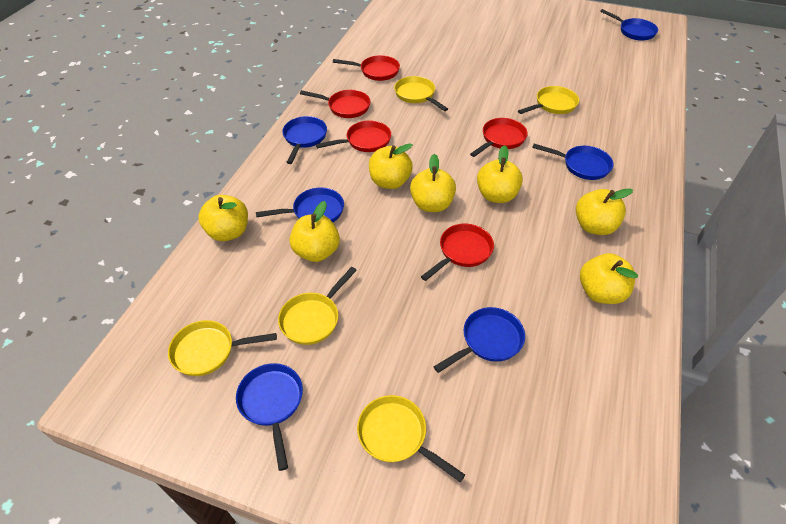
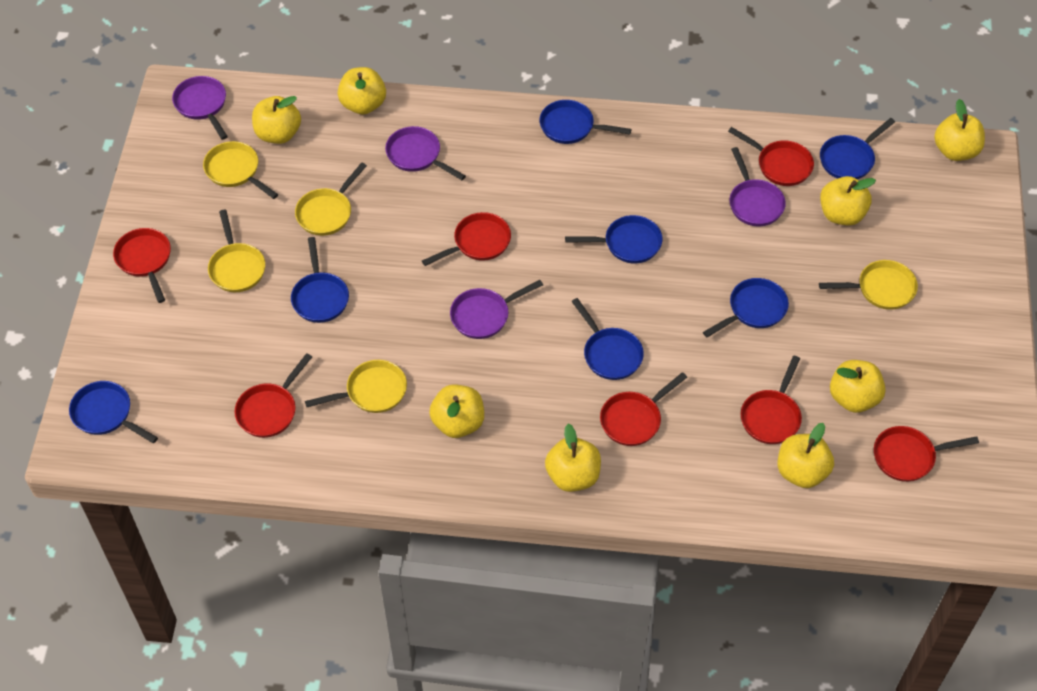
blue pan: 6 -> 7
purple pan: 0 -> 4
red pan: 5 -> 7
yellow apple: 7 -> 8

